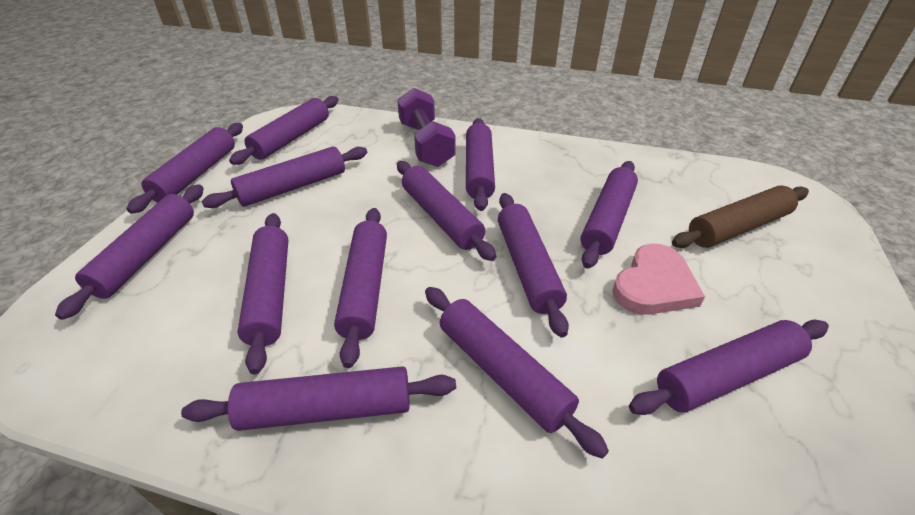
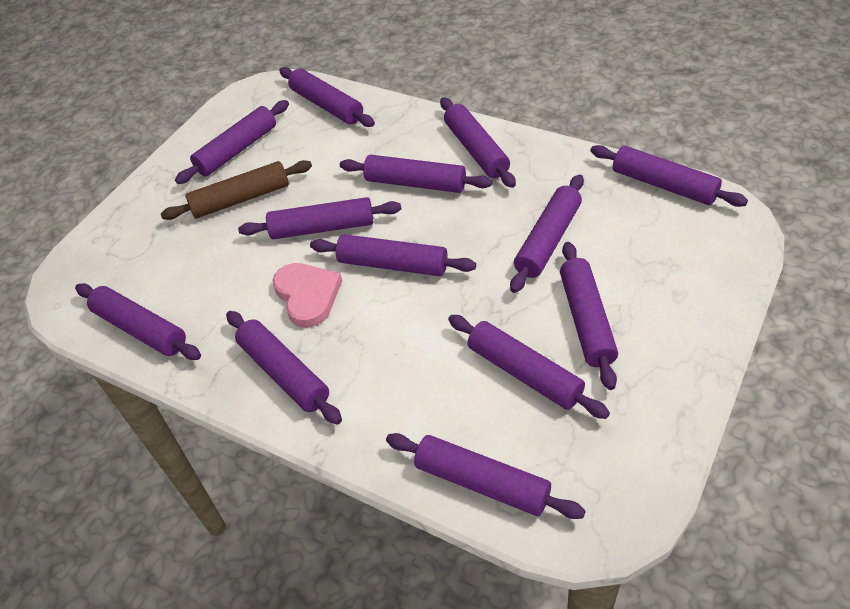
purple dumbbell: 1 -> 0

